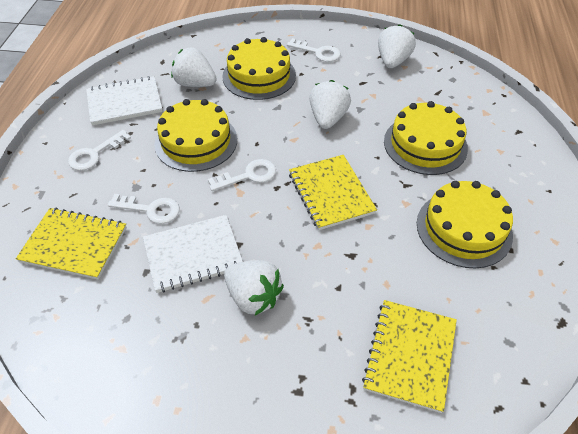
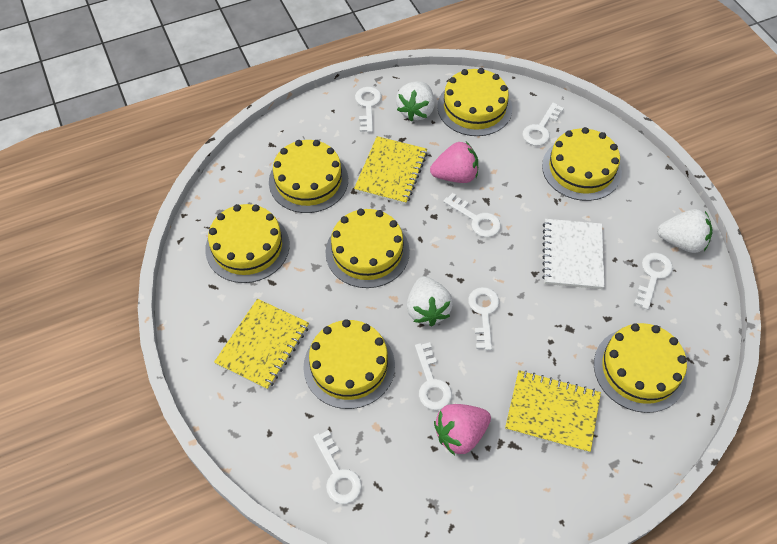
pink strawberry: 0 -> 2
white key: 4 -> 7
white notebook: 2 -> 1
white strawberry: 4 -> 3
yellow cake: 4 -> 7

